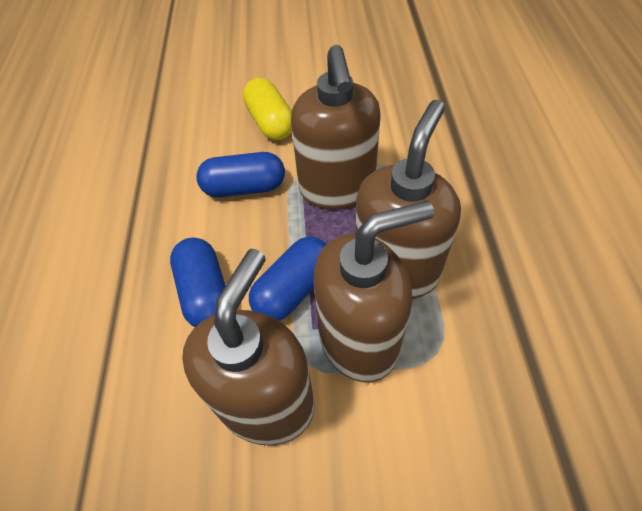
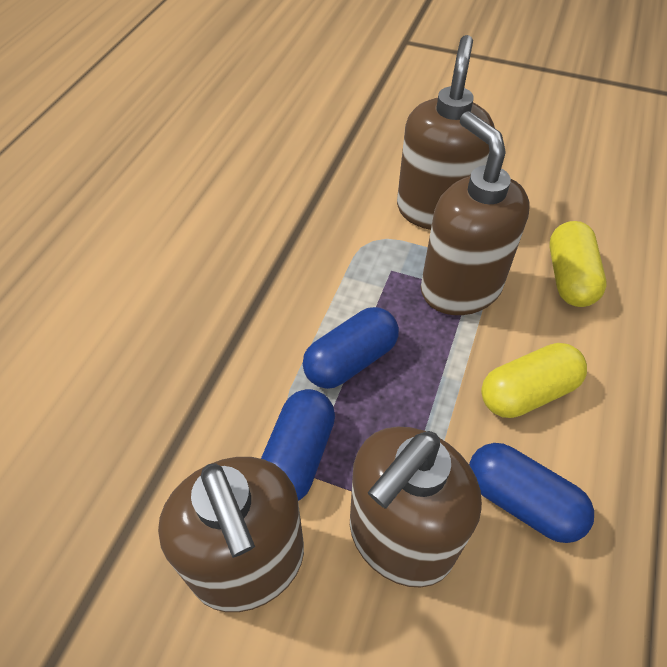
yellow capsule: 1 -> 2

